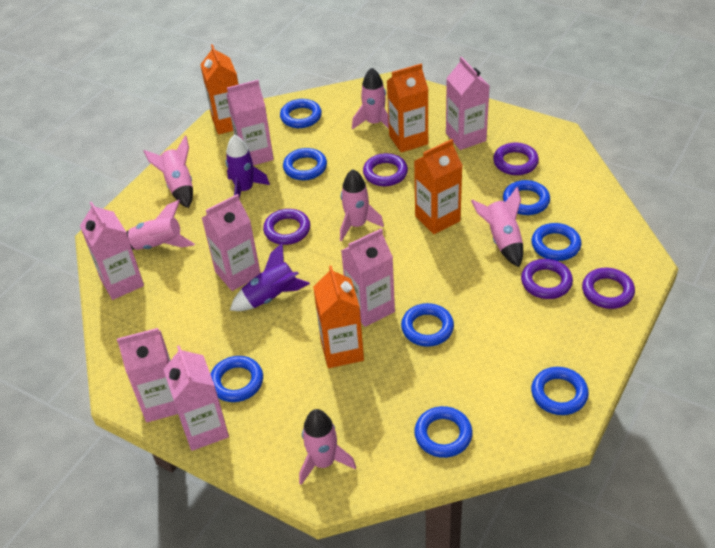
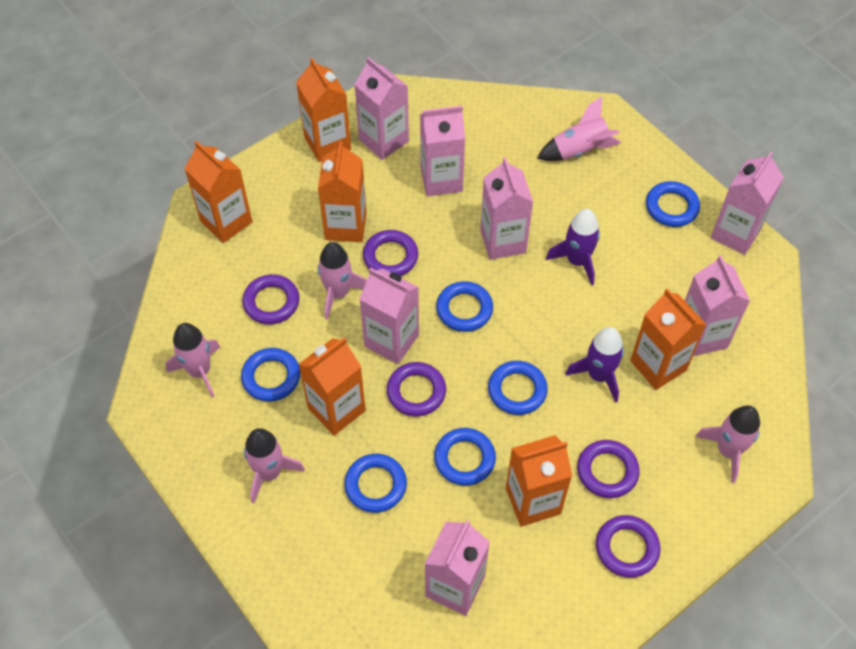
blue ring: 8 -> 6
orange carton: 4 -> 6
pink rocket: 6 -> 5

